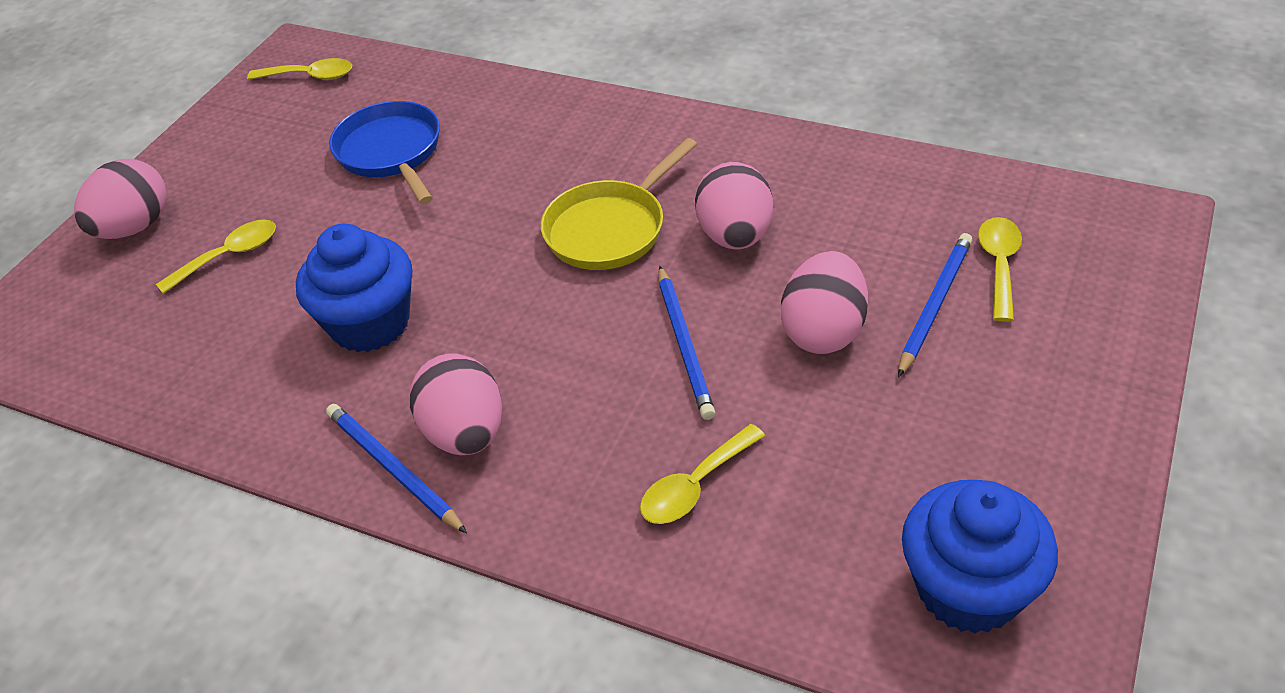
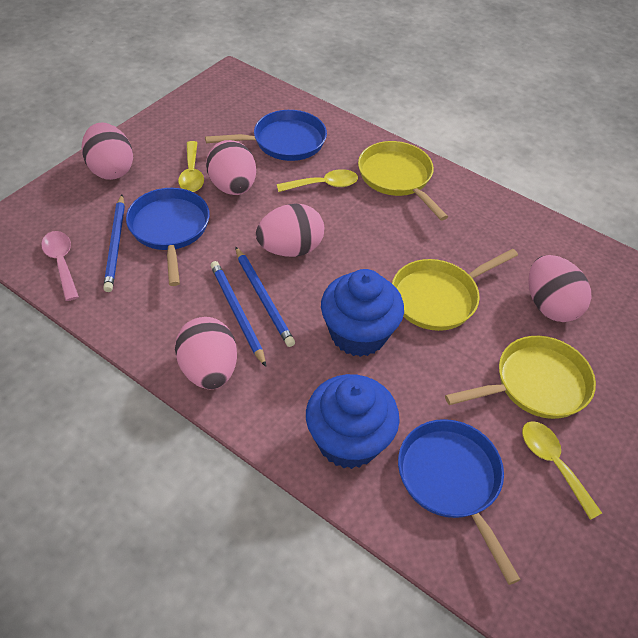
blue pan: 1 -> 3
pink egg: 4 -> 5
pink spoon: 0 -> 1
yellow pan: 1 -> 3
yellow spoon: 4 -> 3

